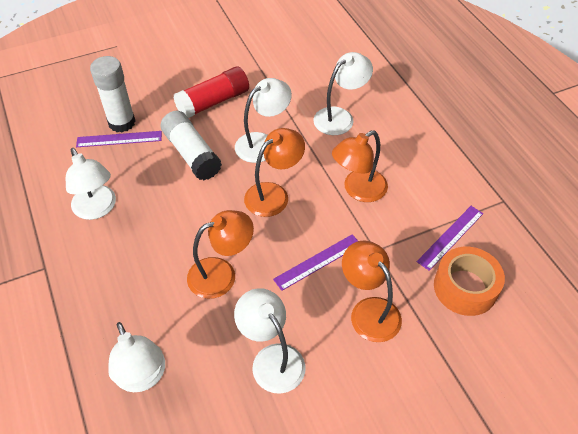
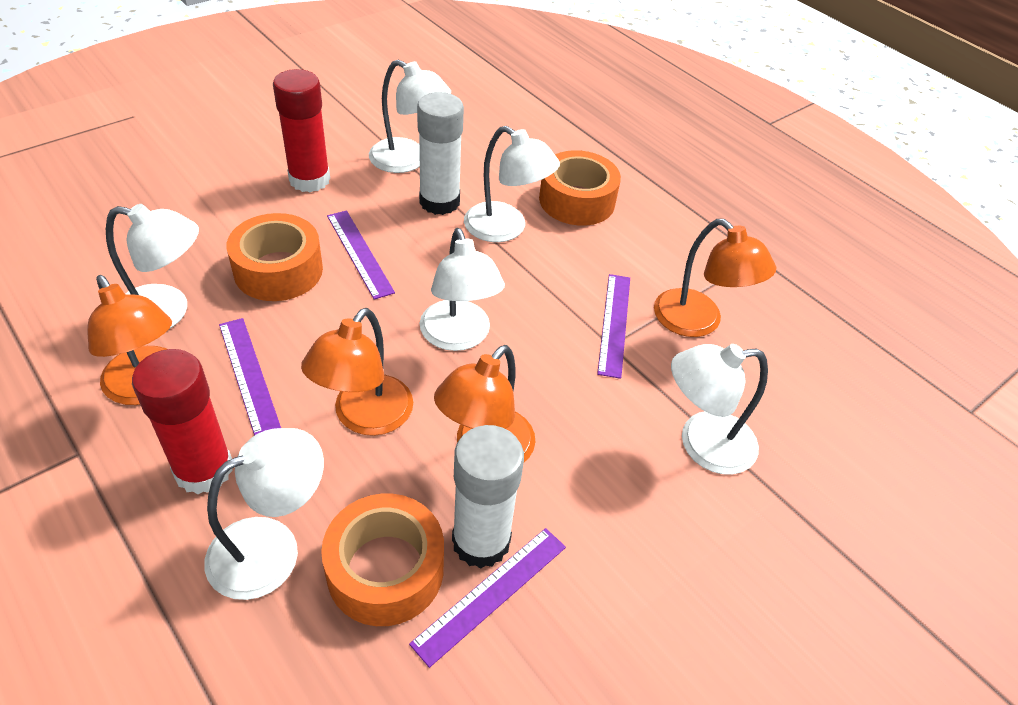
orange tape: 1 -> 3
purple ruler: 3 -> 4
red glue stick: 1 -> 2
white lamp: 5 -> 6

